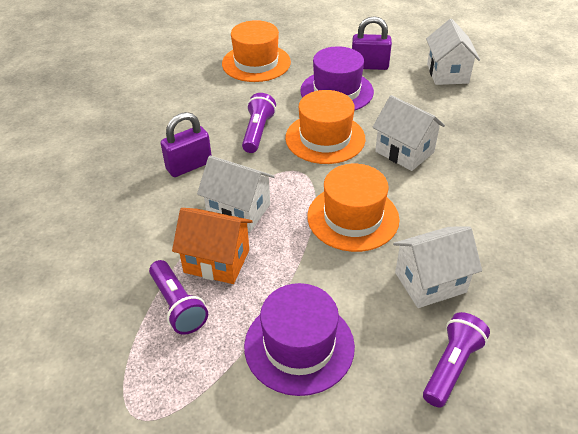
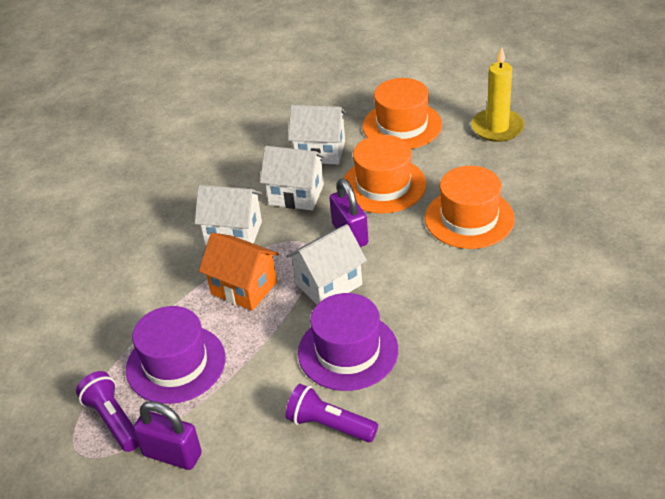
purple flashlight: 3 -> 2
yellow candle: 0 -> 1

